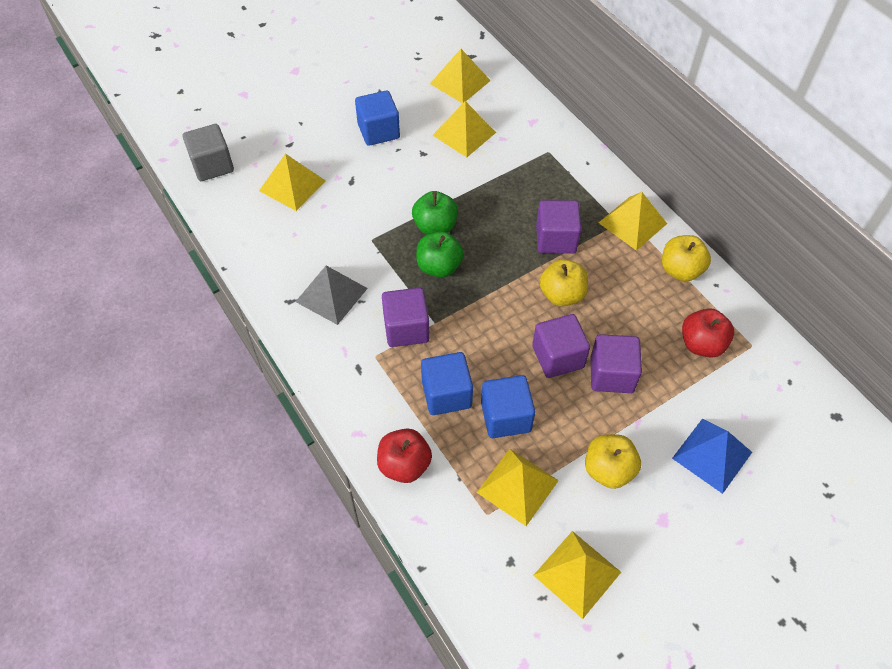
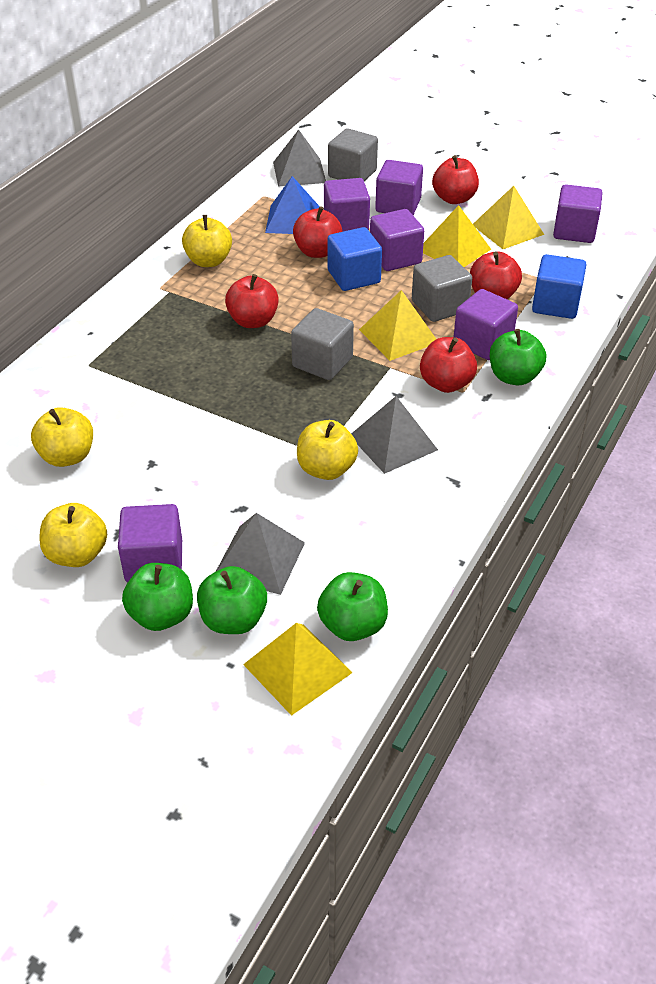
blue cube: 3 -> 2
green apple: 2 -> 4
grey cube: 1 -> 3
grey pyramid: 1 -> 3
purple cube: 4 -> 6
red apple: 2 -> 5
yellow apple: 3 -> 4
yellow pyramid: 6 -> 4

